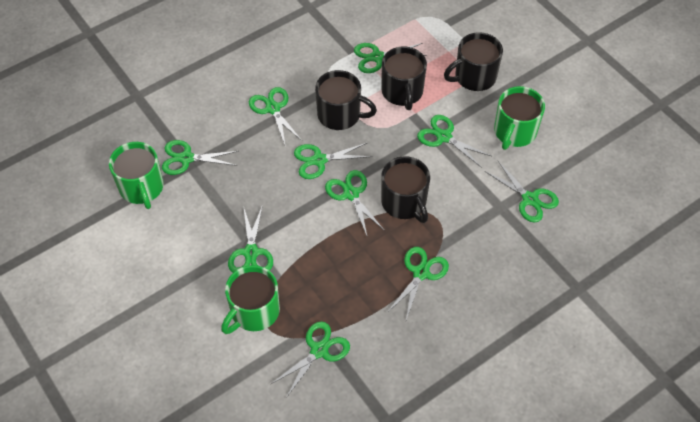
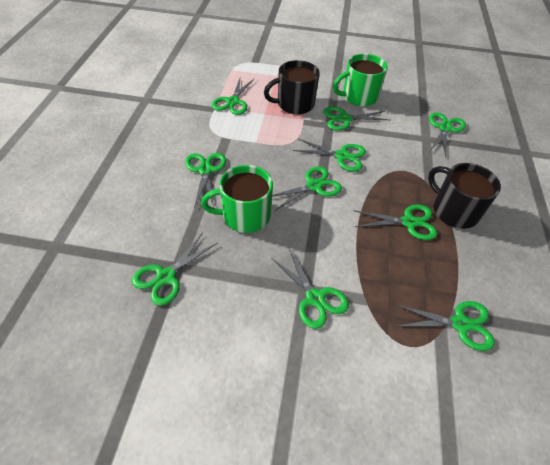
black mug: 4 -> 2
green mug: 3 -> 2

